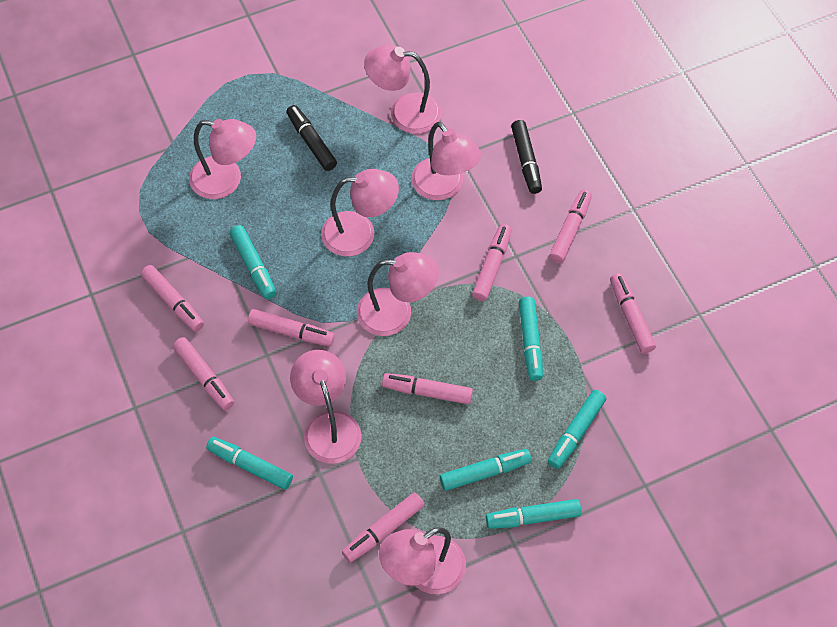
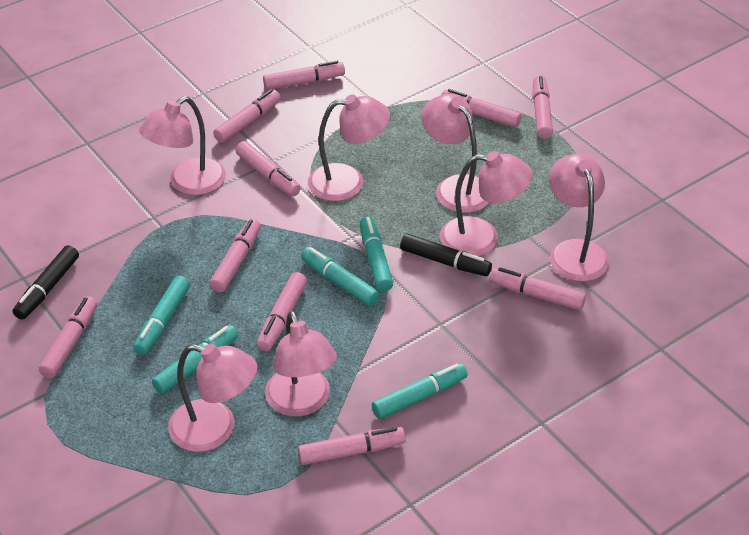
pink marker: 8 -> 10
turquoise marker: 6 -> 5

